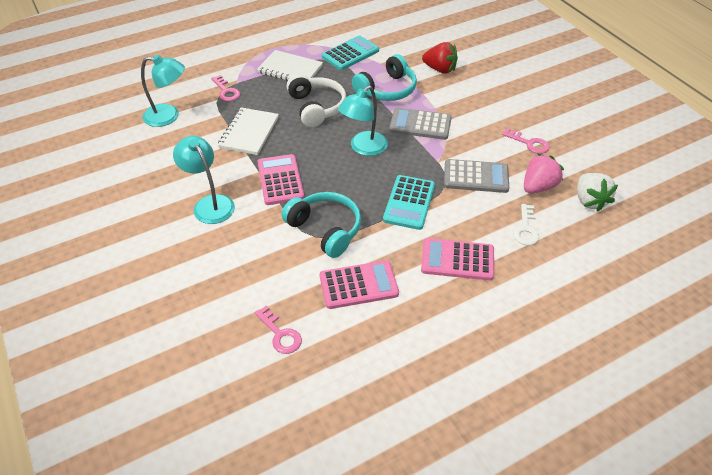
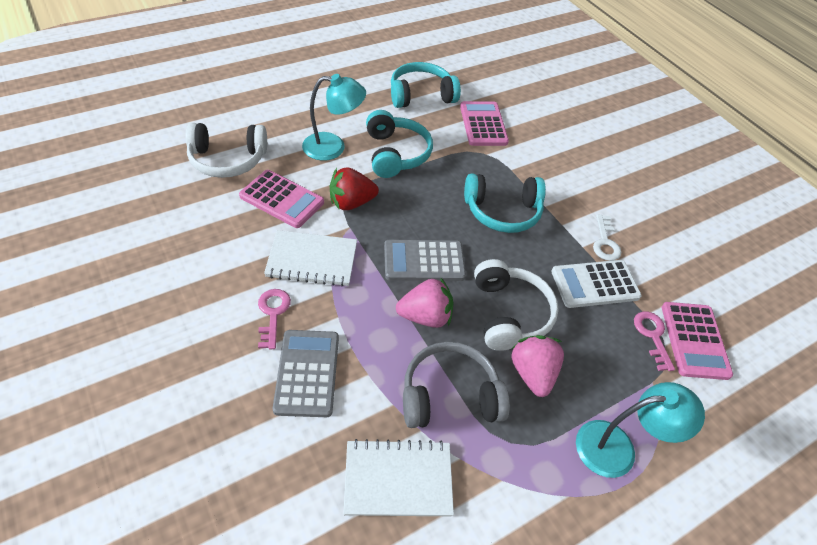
grey headphones: 0 -> 1
pink key: 3 -> 2
pink strawberry: 1 -> 2
turquoise calculator: 2 -> 0
turquoise headphones: 2 -> 3
turquoise lamp: 3 -> 2
white calculator: 0 -> 1
white headphones: 1 -> 2
white strawberry: 1 -> 0

